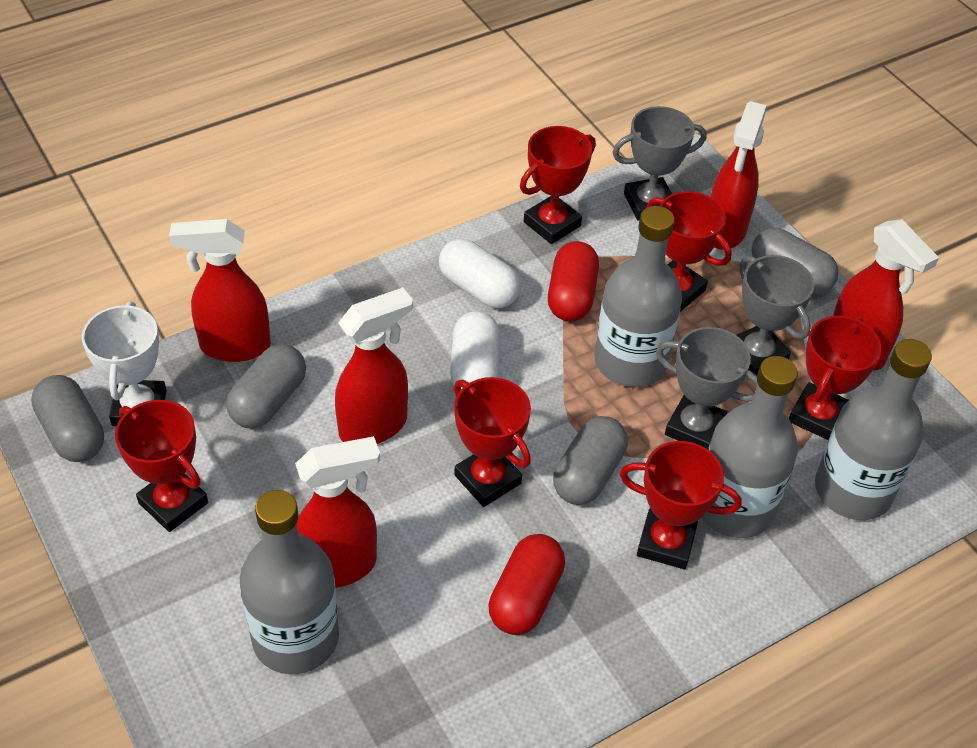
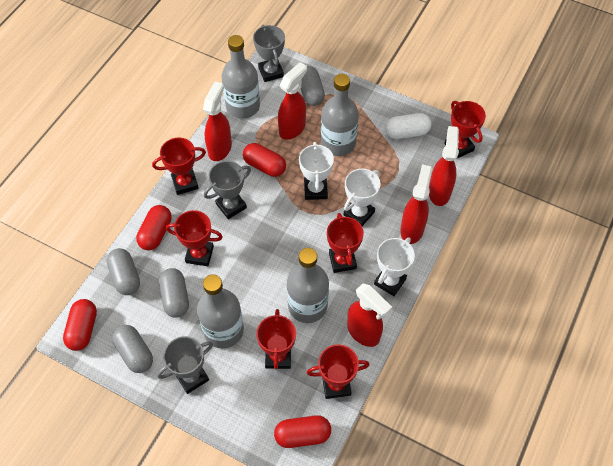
red capsule: 2 -> 4
white capsule: 2 -> 1
white trophy: 1 -> 3

